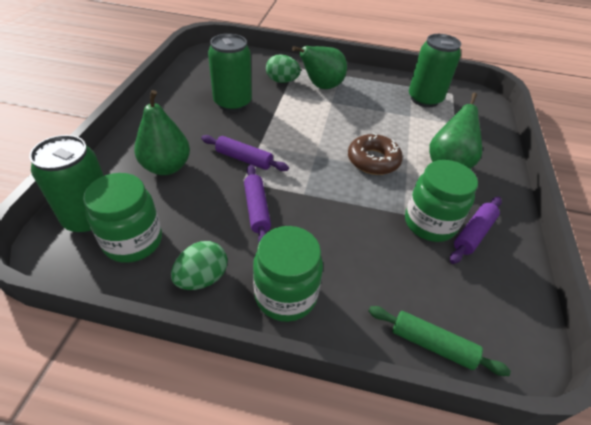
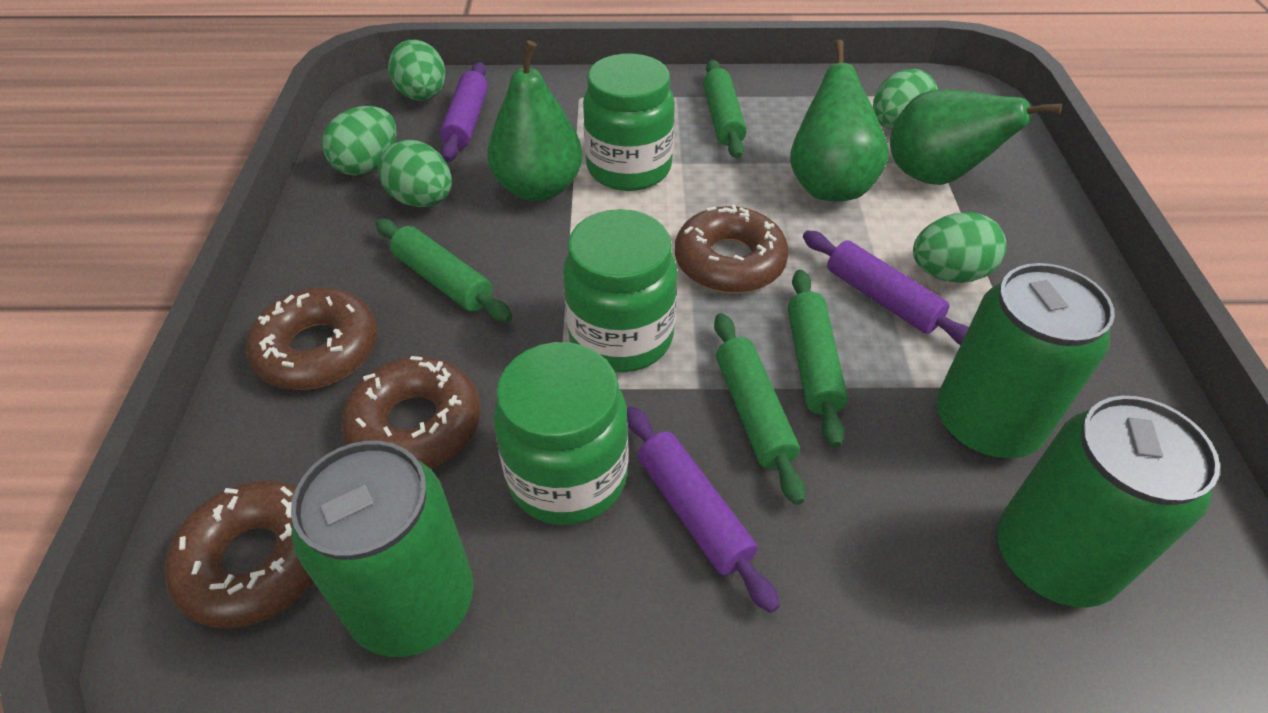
brown donut: 1 -> 4
green egg: 2 -> 5
green rolling pin: 1 -> 4

